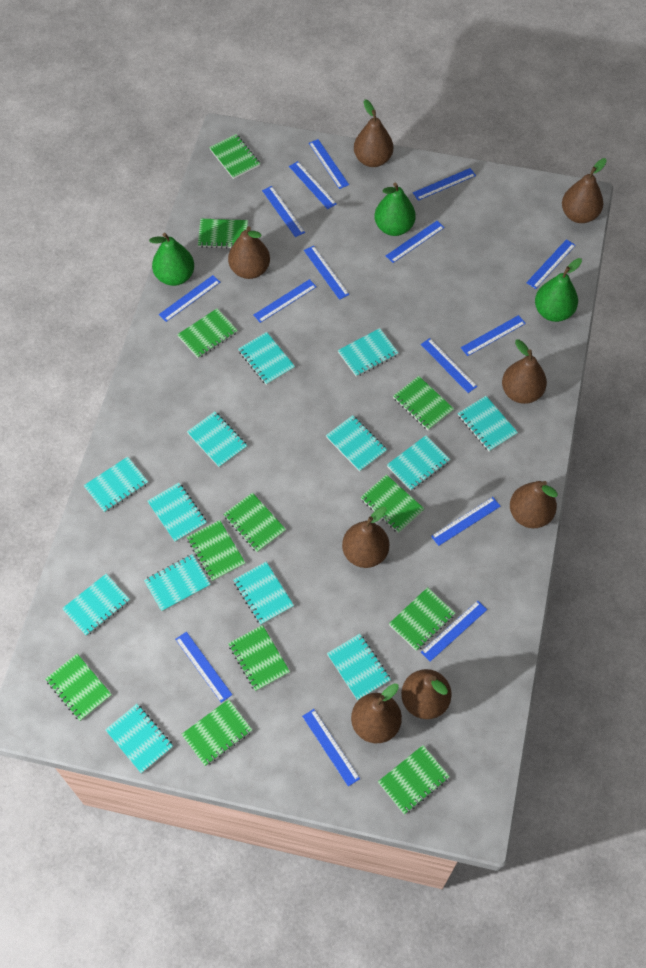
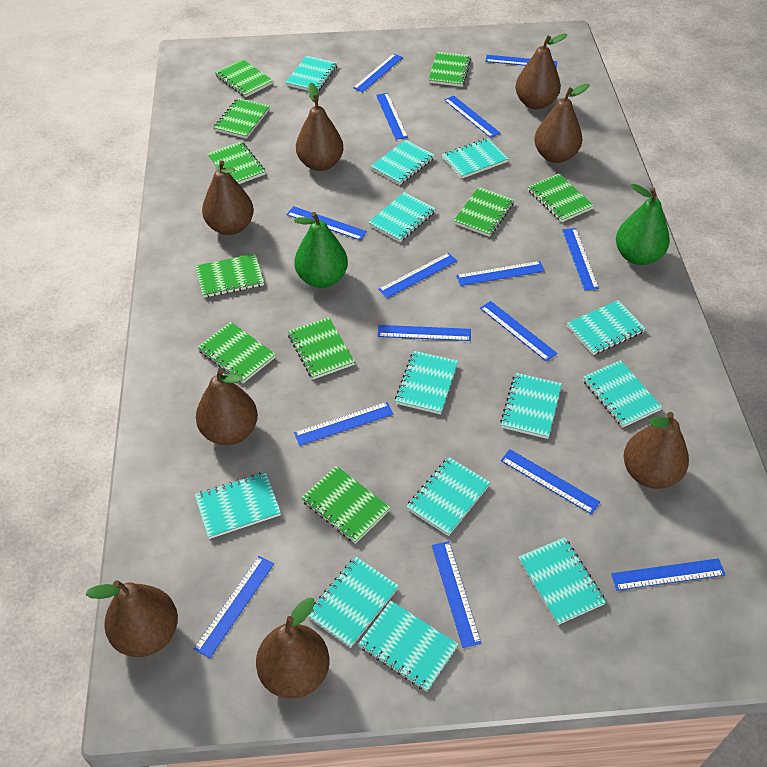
green notebook: 12 -> 10
green pear: 3 -> 2

